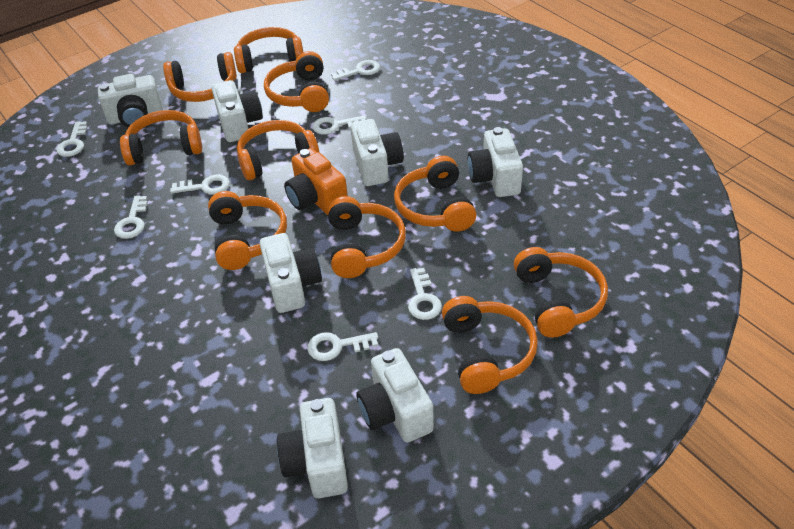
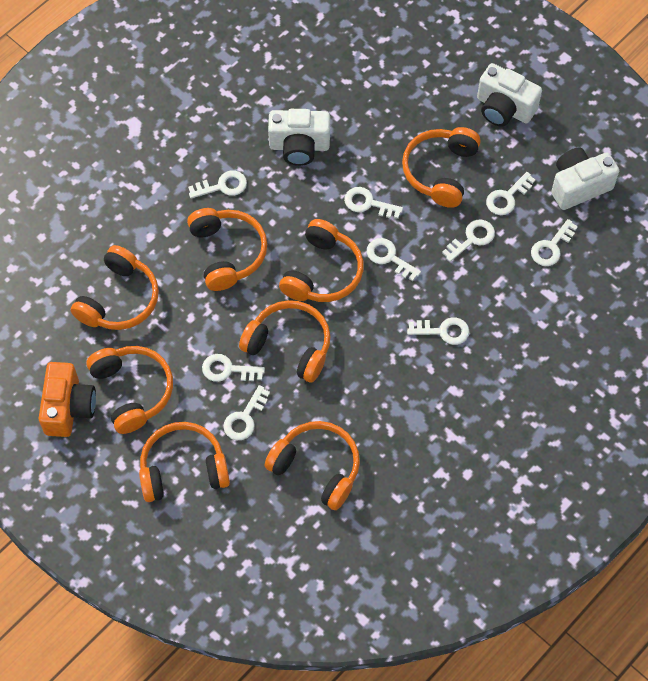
orange headphones: 10 -> 8
white camera: 7 -> 3
white key: 7 -> 9

